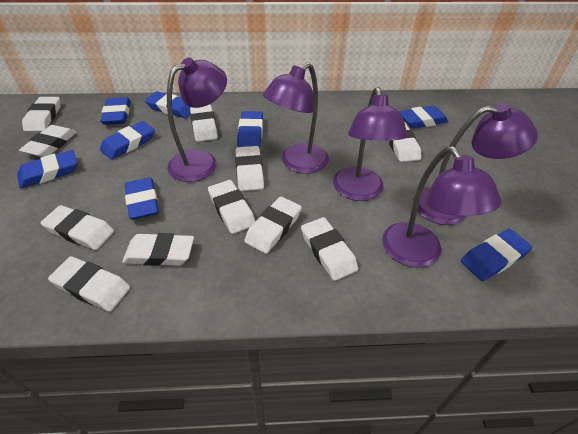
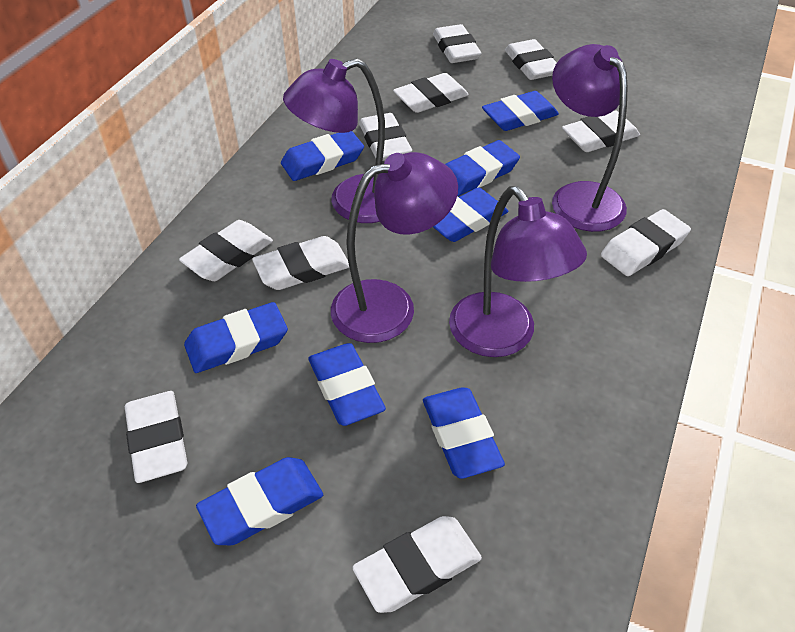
purple lamp: 5 -> 4
white eraser: 11 -> 10

